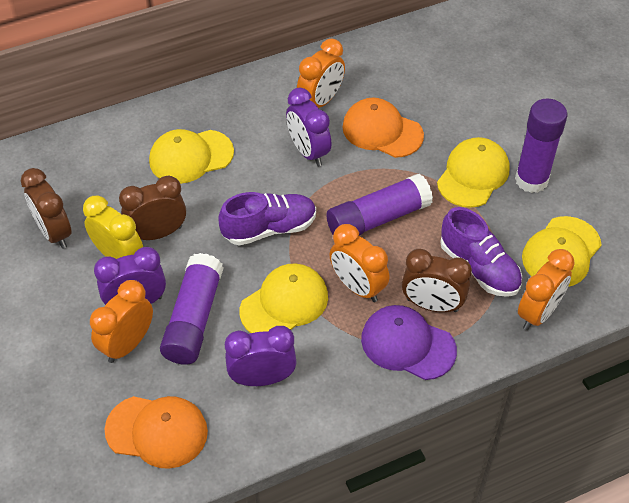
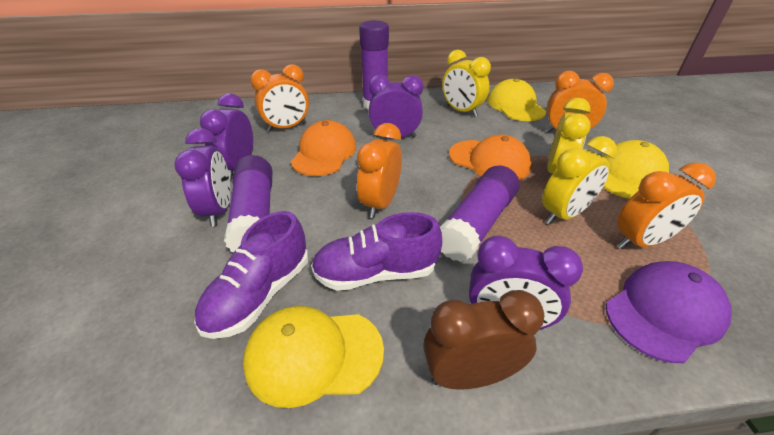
brown clock: 3 -> 1
purple clock: 3 -> 4
yellow cap: 4 -> 3
yellow clock: 1 -> 3

